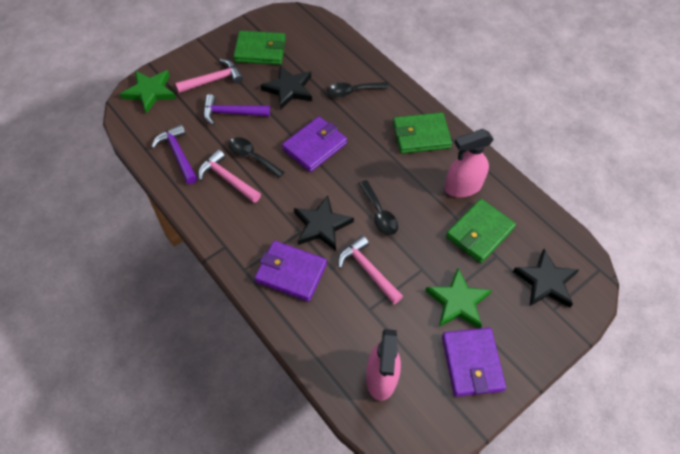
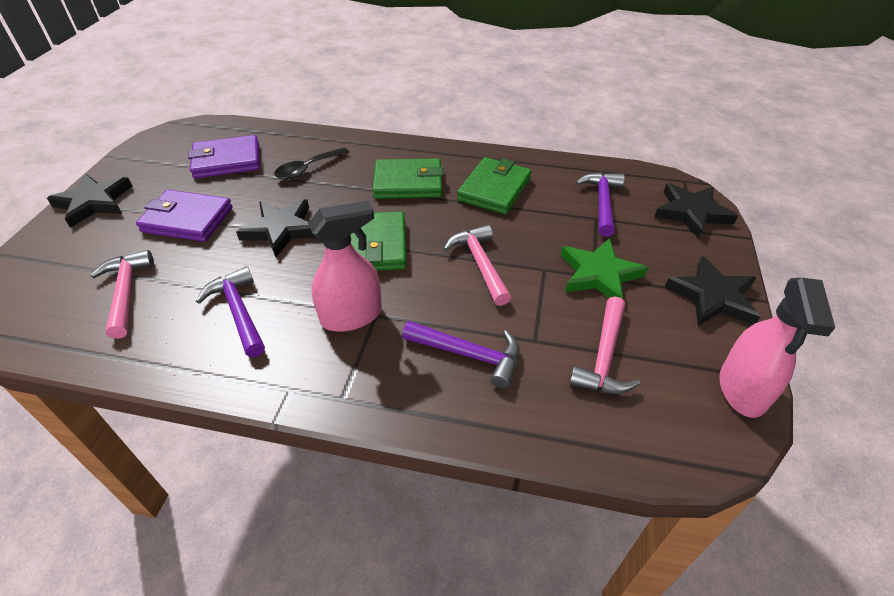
black spoon: 3 -> 1
black star: 3 -> 4
green star: 2 -> 1
purple hammer: 2 -> 3
purple wallet: 3 -> 2

